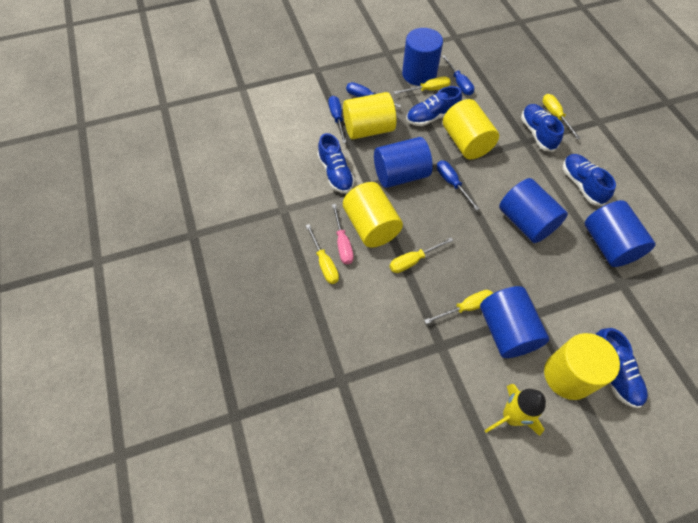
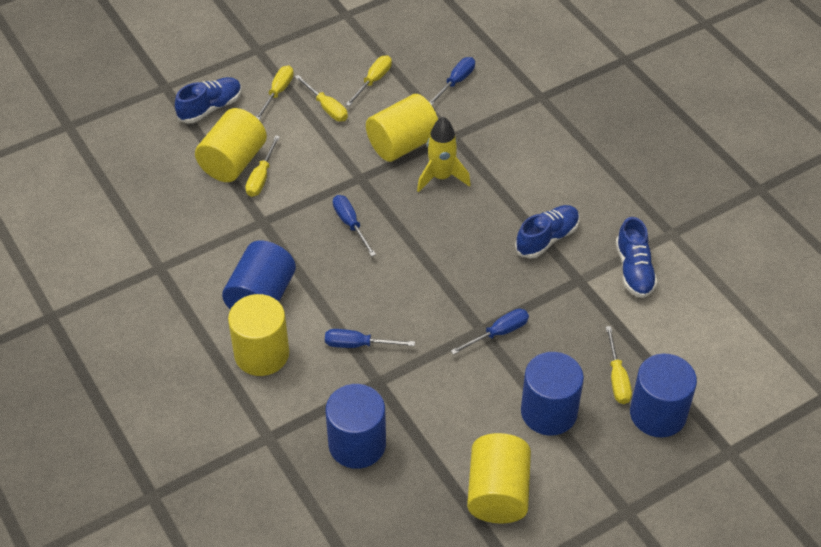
blue cylinder: 5 -> 4
blue shoe: 5 -> 3
pink screwdriver: 1 -> 0

